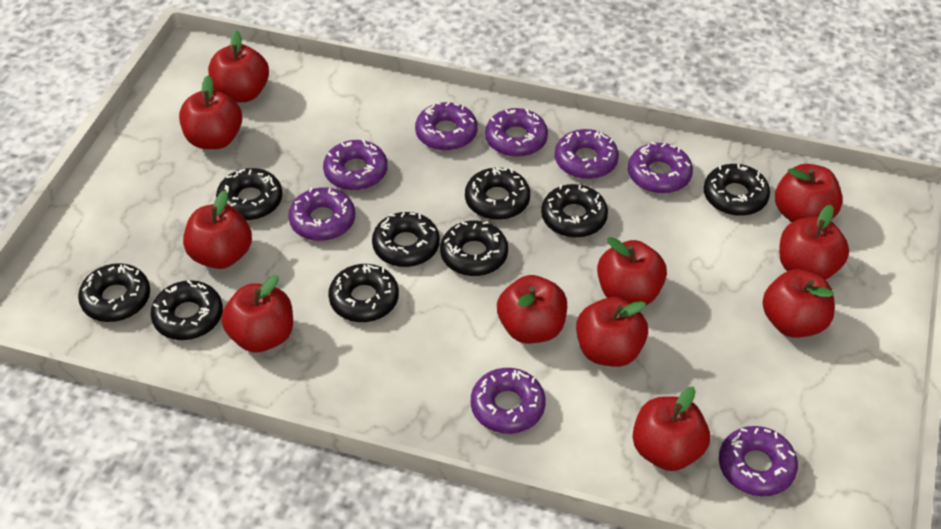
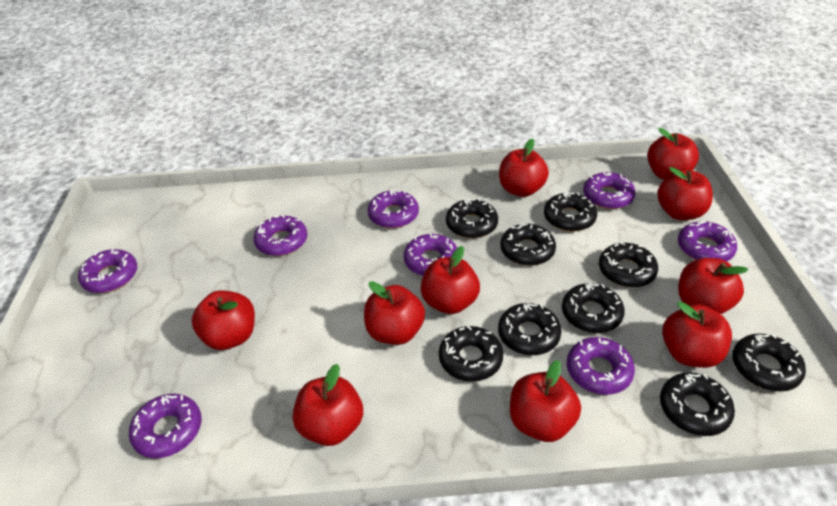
red apple: 11 -> 10

